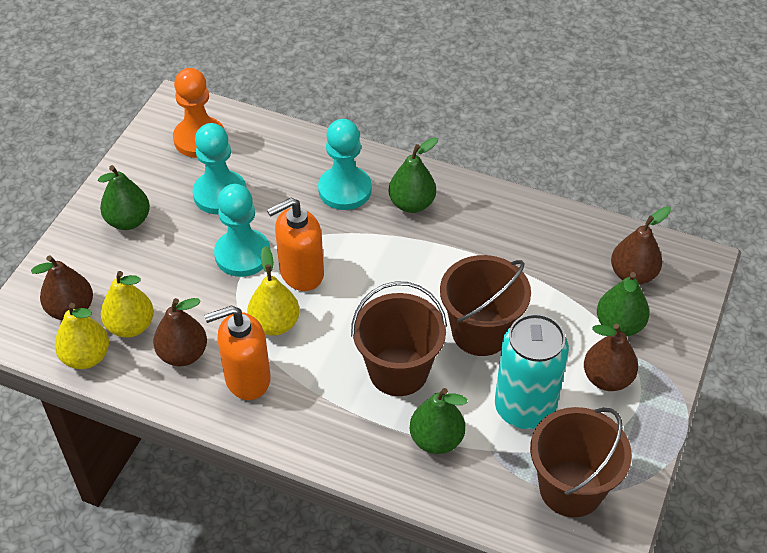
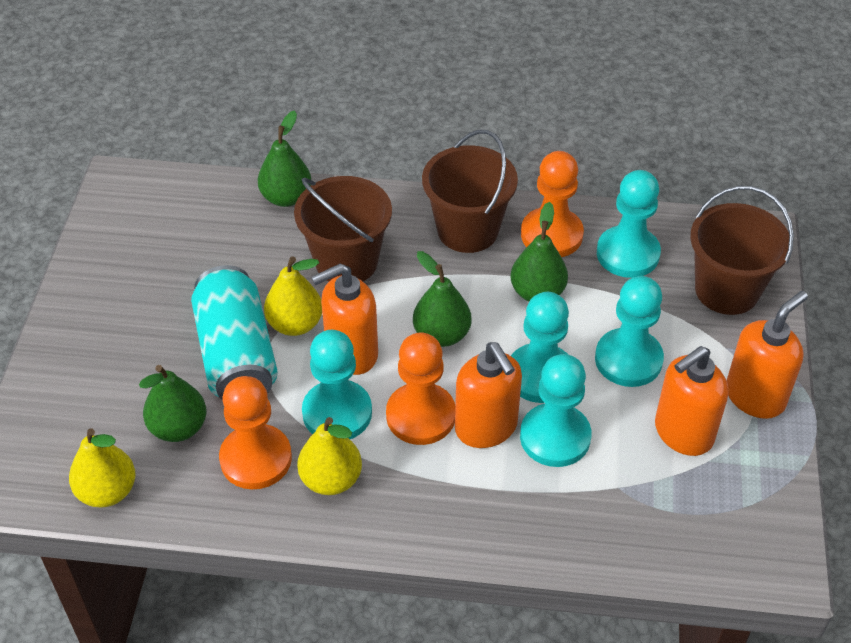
brown pear: 4 -> 0
orange pawn: 1 -> 3
orange soap dispenser: 2 -> 4
turquoise pawn: 3 -> 5

